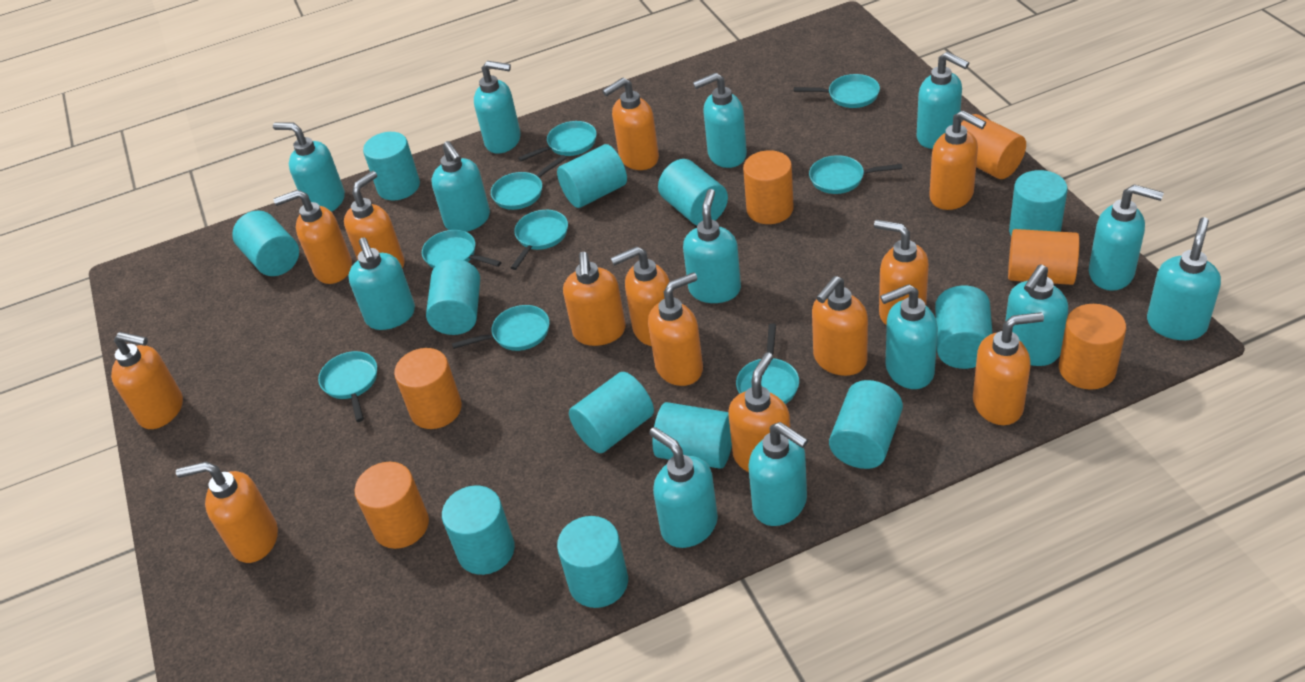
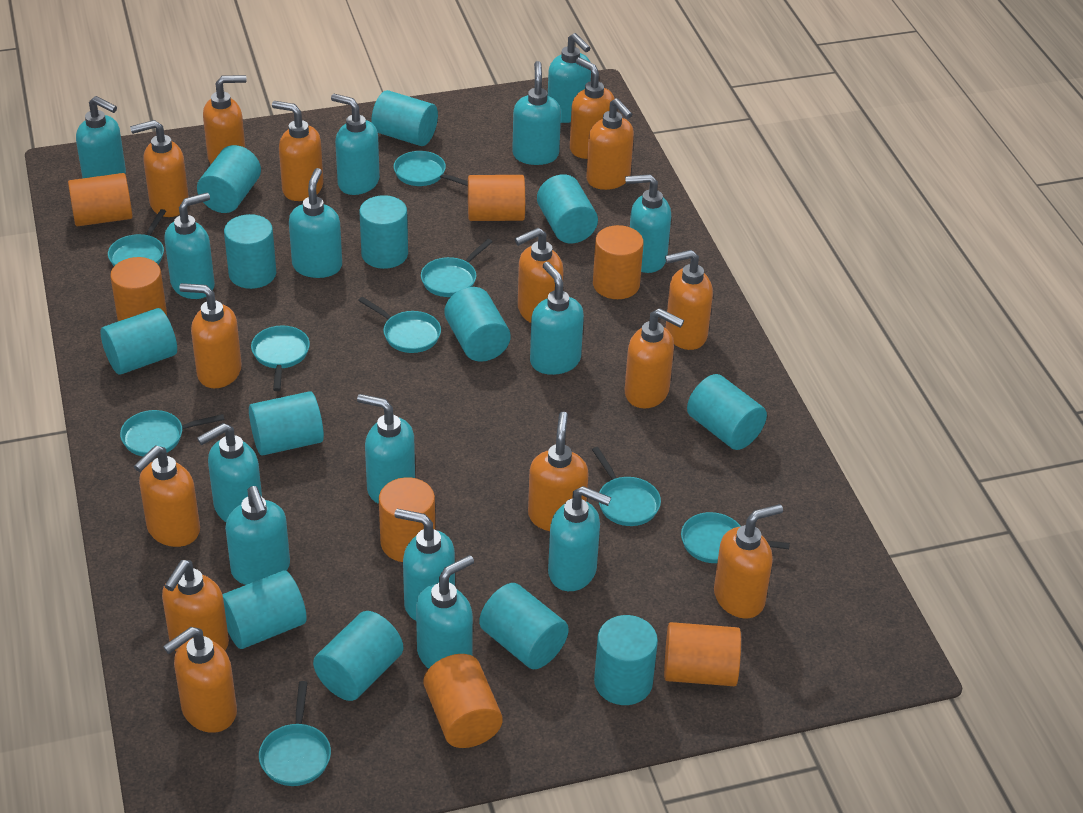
orange cylinder: 6 -> 7
orange soap dispenser: 13 -> 14
turquoise cylinder: 12 -> 13
turquoise soap dispenser: 13 -> 14

